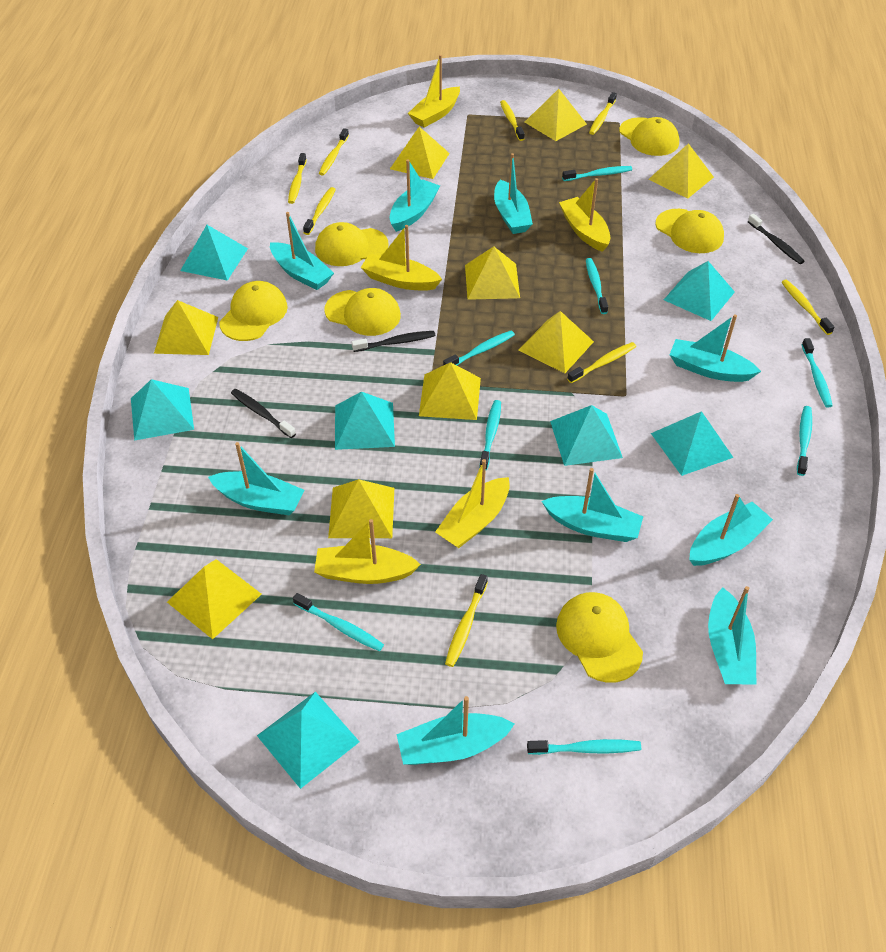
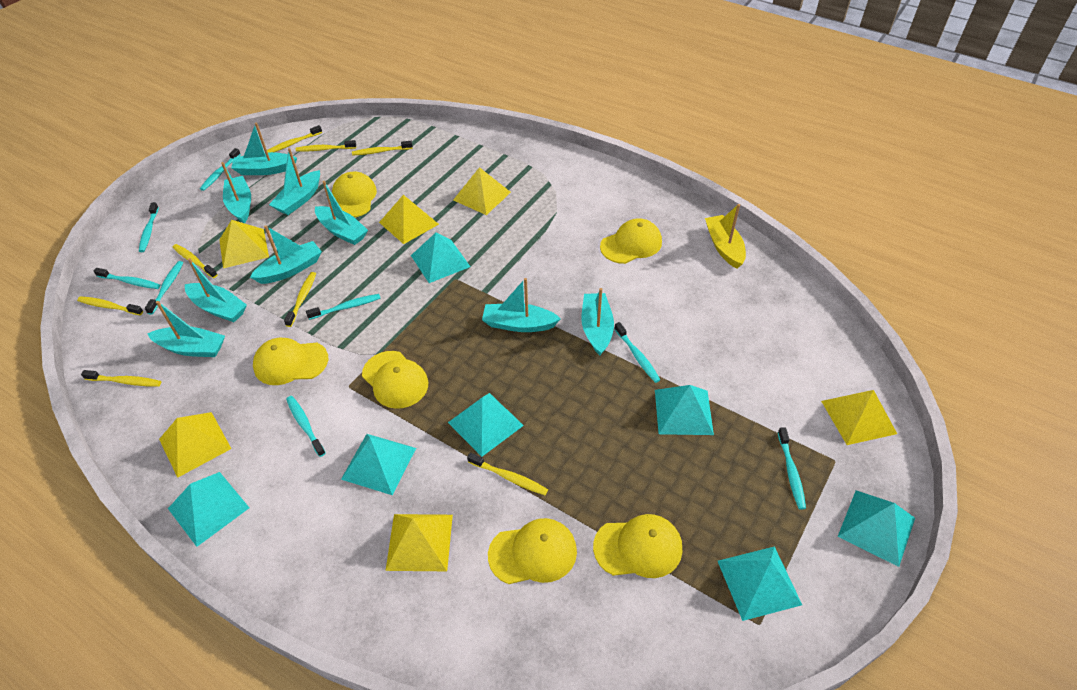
black toothbrush: 3 -> 0
yellow boat: 5 -> 1
yellow pyramid: 9 -> 6

